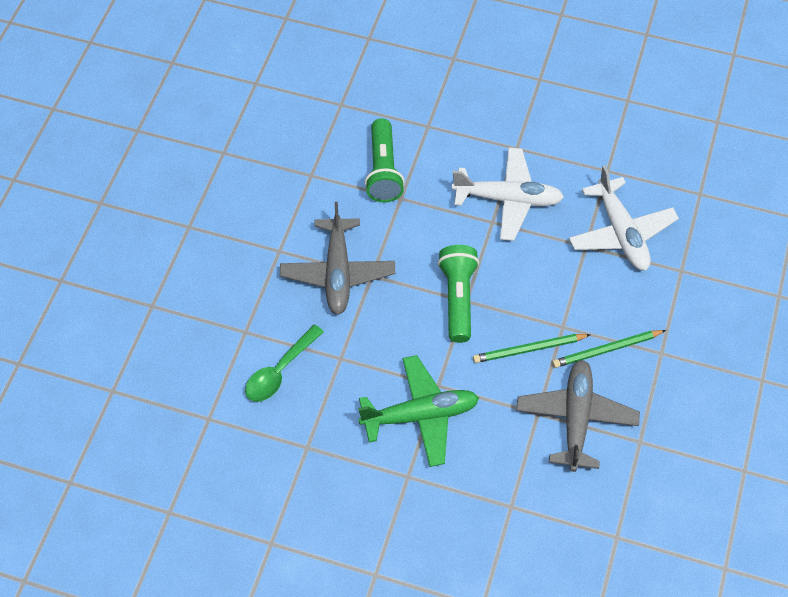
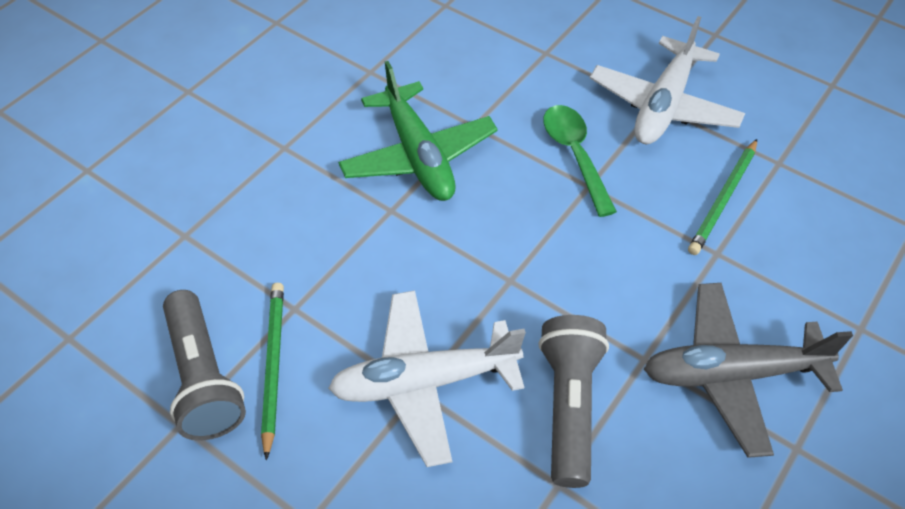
green flashlight: 2 -> 0
grey flashlight: 0 -> 2
grey plane: 2 -> 1

